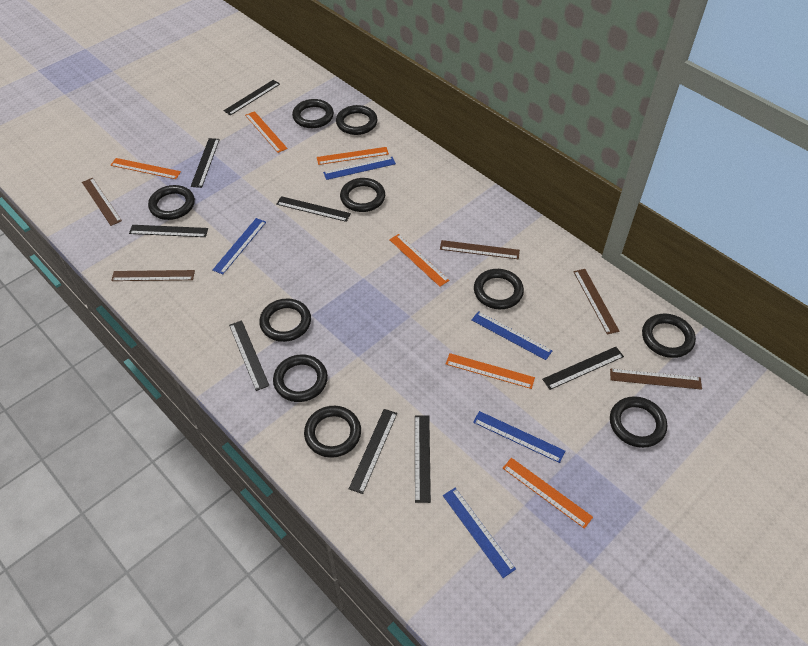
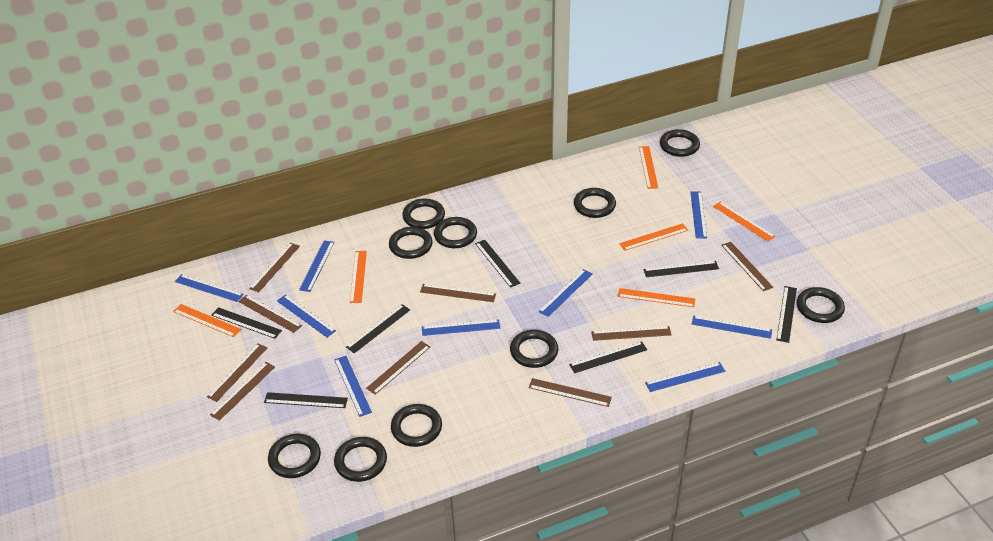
black ruler: 8 -> 7
blue ruler: 5 -> 9
brown ruler: 5 -> 9

